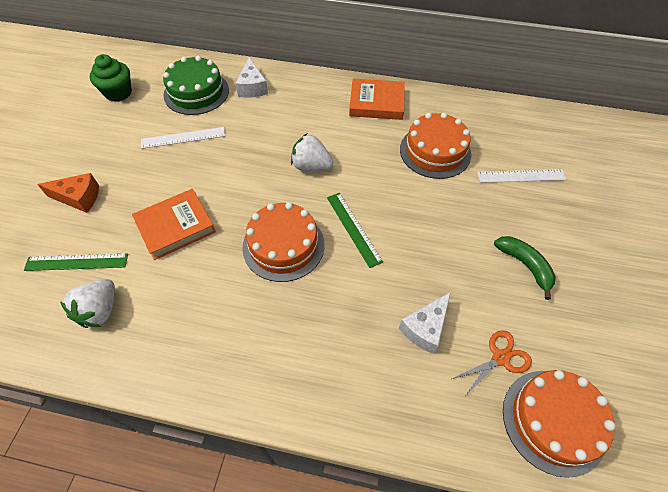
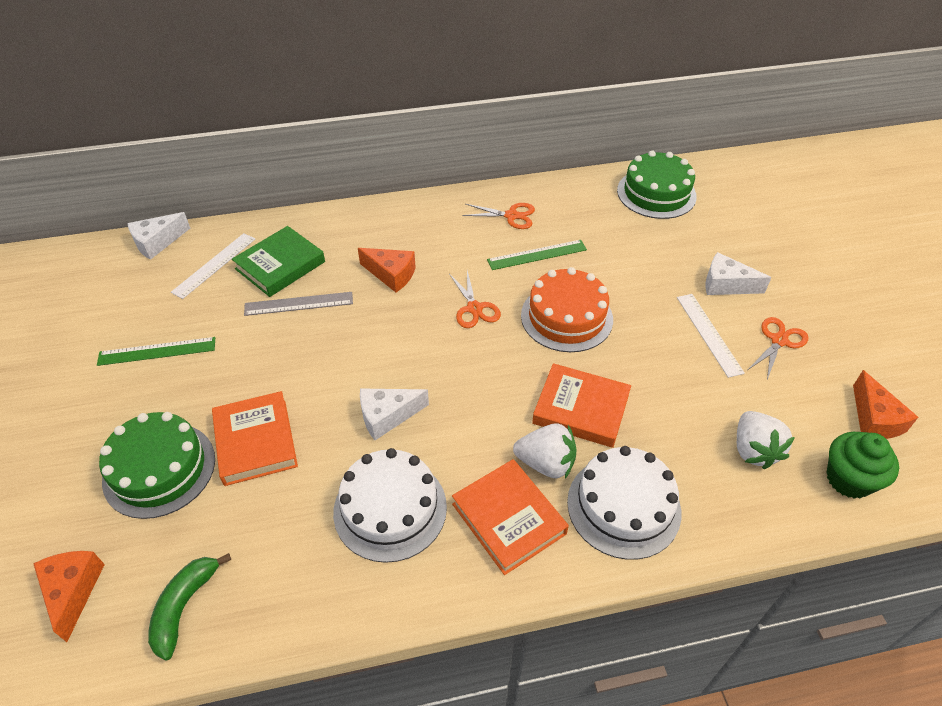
green book: 0 -> 1
green cake: 1 -> 2
grey ruler: 0 -> 1
orange book: 2 -> 3
orange cake: 3 -> 1
orange cheese: 1 -> 3
orange scissors: 1 -> 3
white cake: 0 -> 2
white cheese: 2 -> 3

